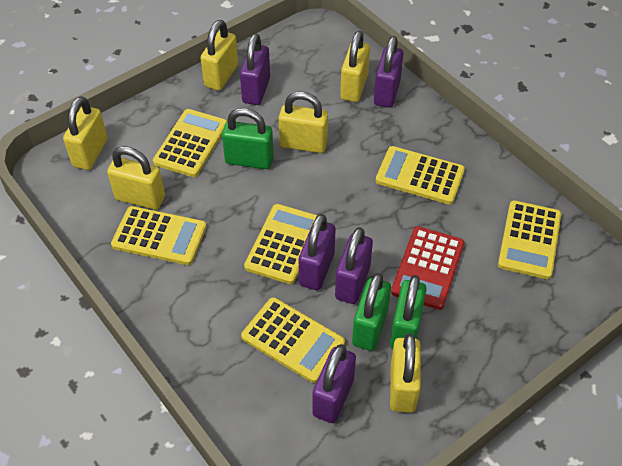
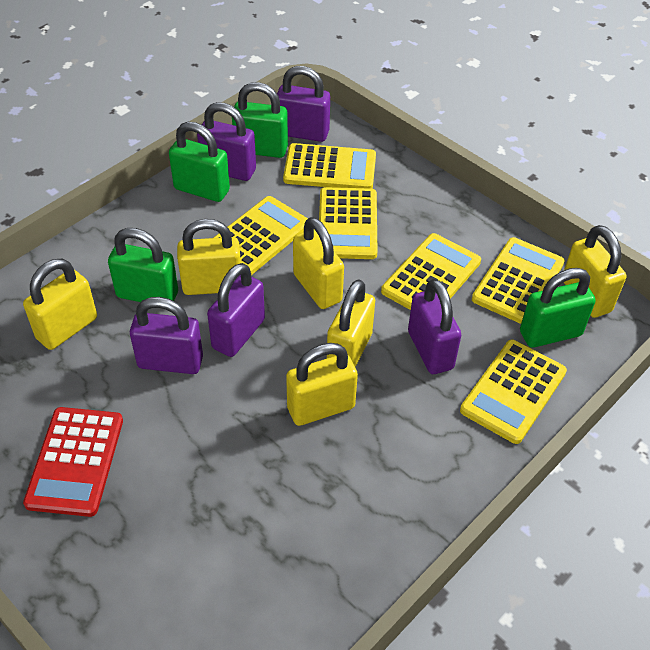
green padlock: 3 -> 4

